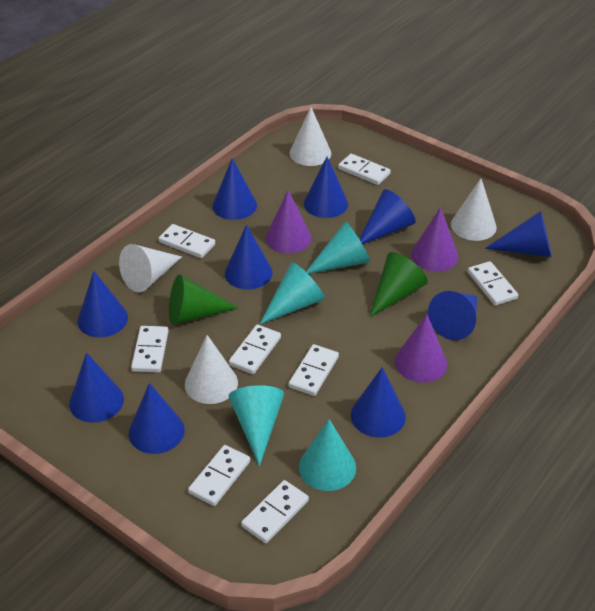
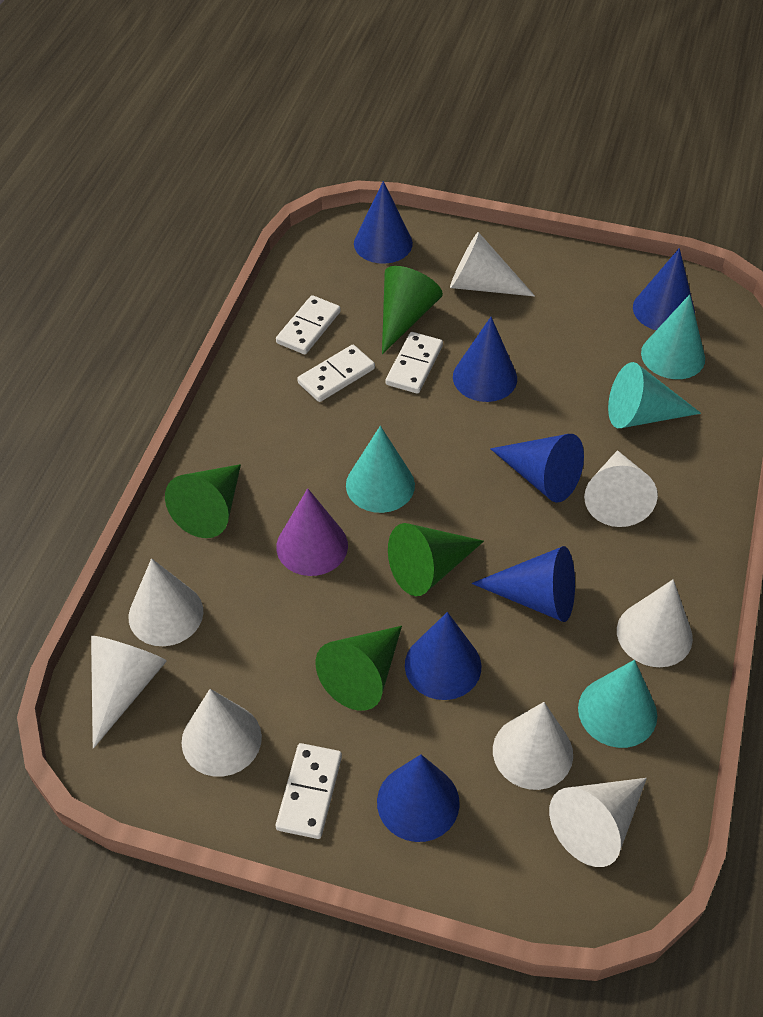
blue cone: 10 -> 7
green cone: 2 -> 4
purple cone: 3 -> 1
white cone: 4 -> 8
white domino: 8 -> 4

